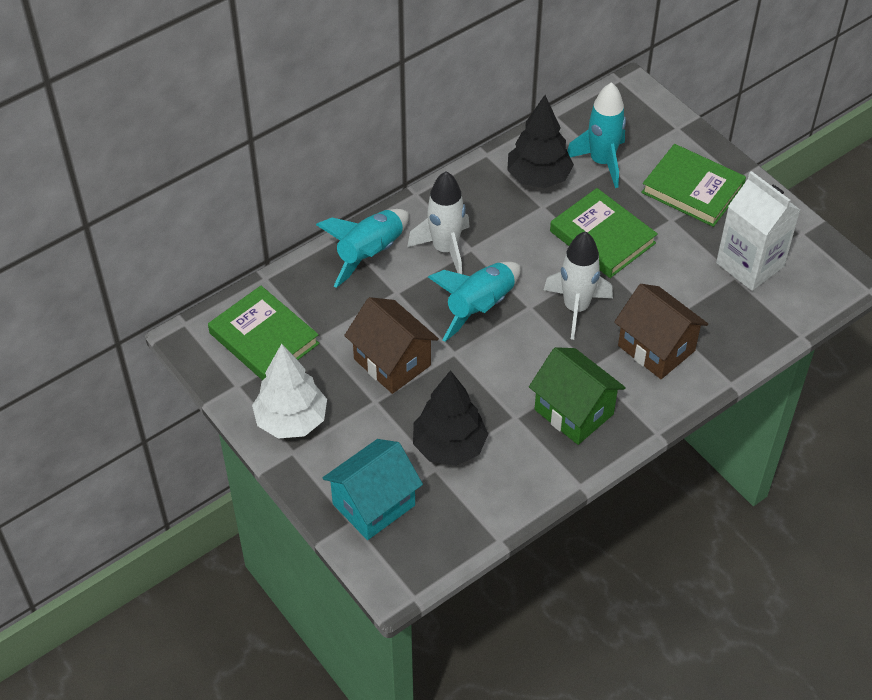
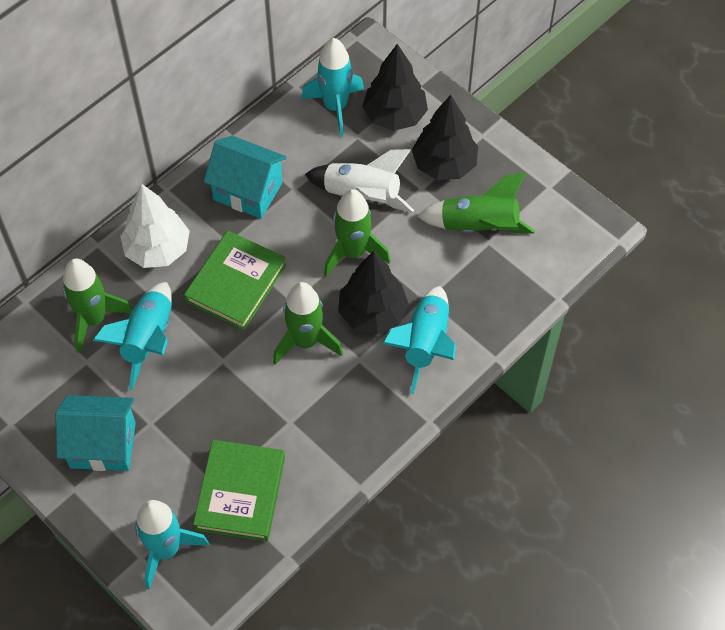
black tree: 2 -> 3
brown house: 2 -> 0
green book: 3 -> 2
green house: 1 -> 0
green rocket: 0 -> 4
turquoise house: 1 -> 2
turquoise rocket: 3 -> 4
white carton: 1 -> 0
white rocket: 2 -> 1

